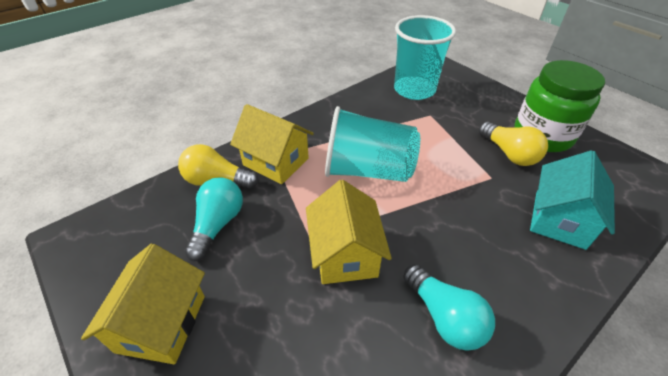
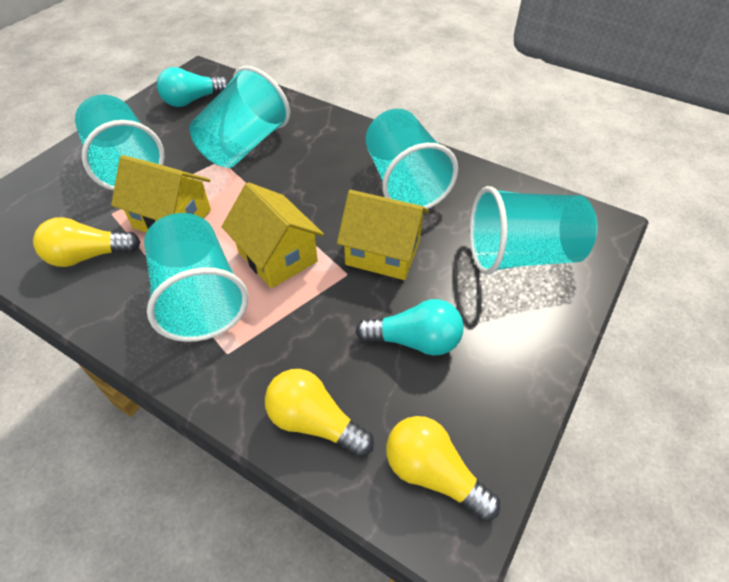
green jar: 1 -> 0
turquoise cup: 2 -> 5
turquoise house: 1 -> 0
yellow light bulb: 2 -> 3

